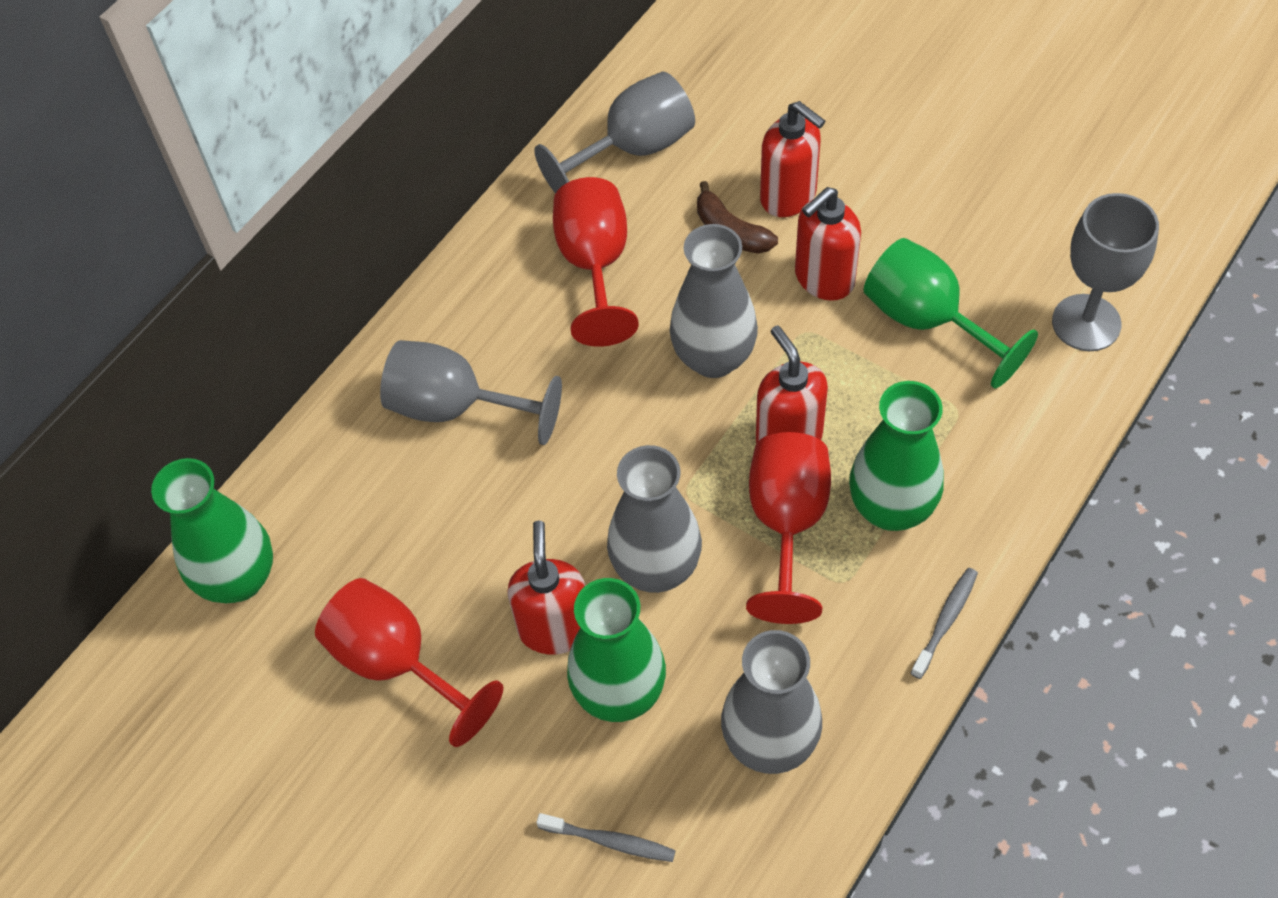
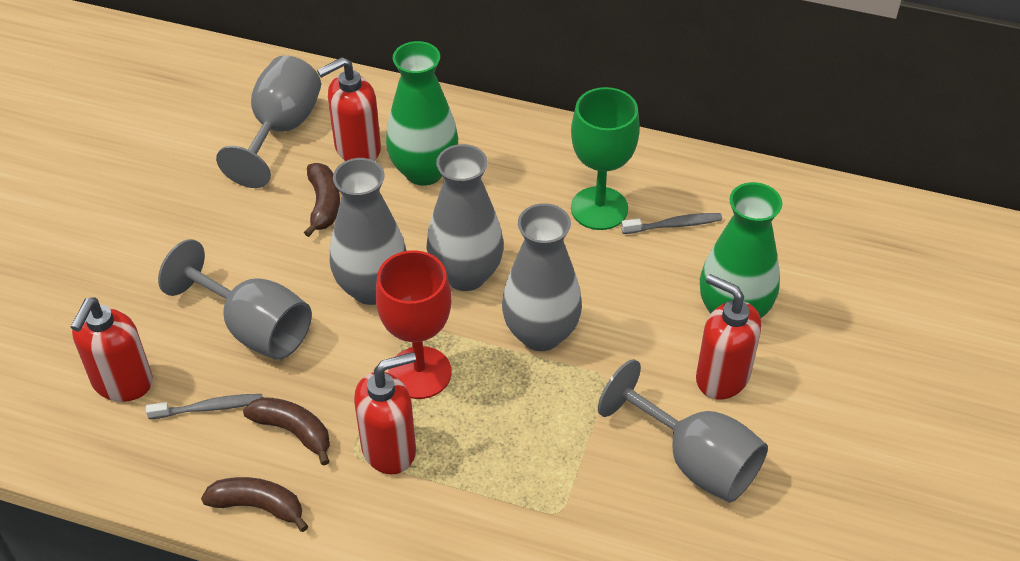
brown banana: 1 -> 3
green vase: 3 -> 2
red goblet: 3 -> 1

